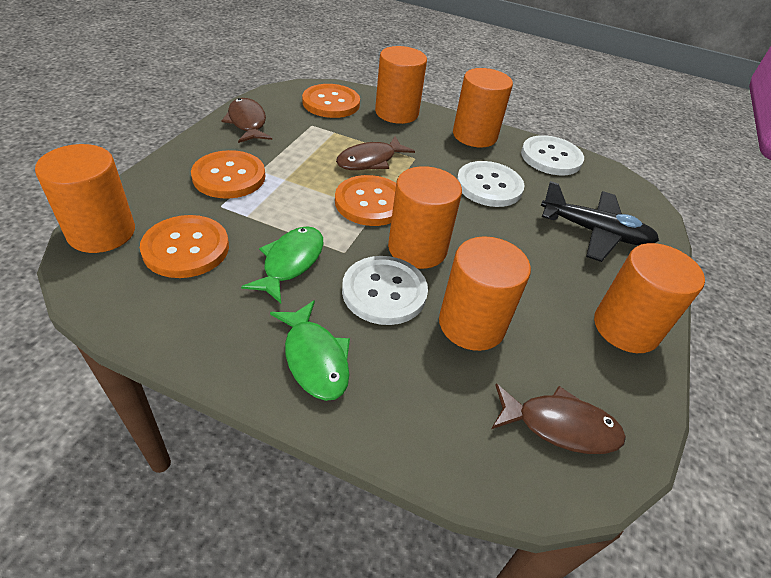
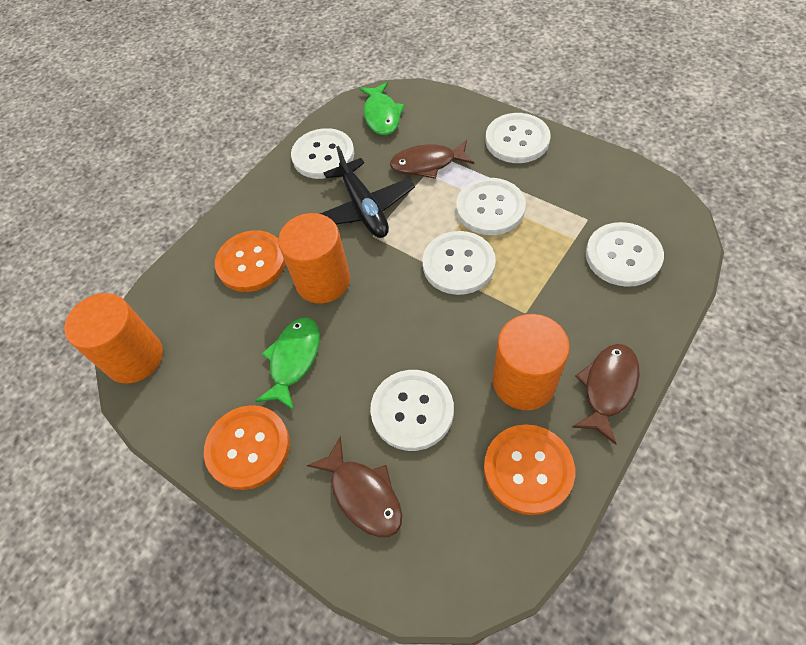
orange button: 4 -> 3
orange cylinder: 6 -> 3
white button: 3 -> 6

